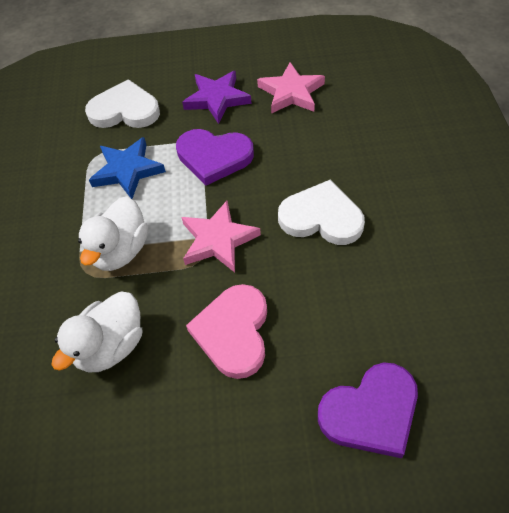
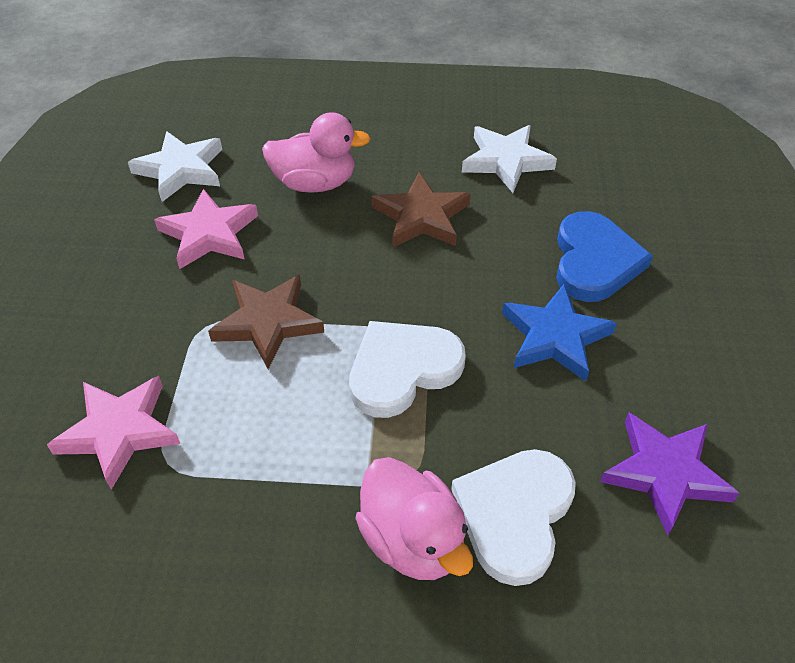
blue heart: 0 -> 1
brown star: 0 -> 2
pink duck: 0 -> 2
pink heart: 1 -> 0
purple heart: 2 -> 0
white duck: 2 -> 0
white star: 0 -> 2

